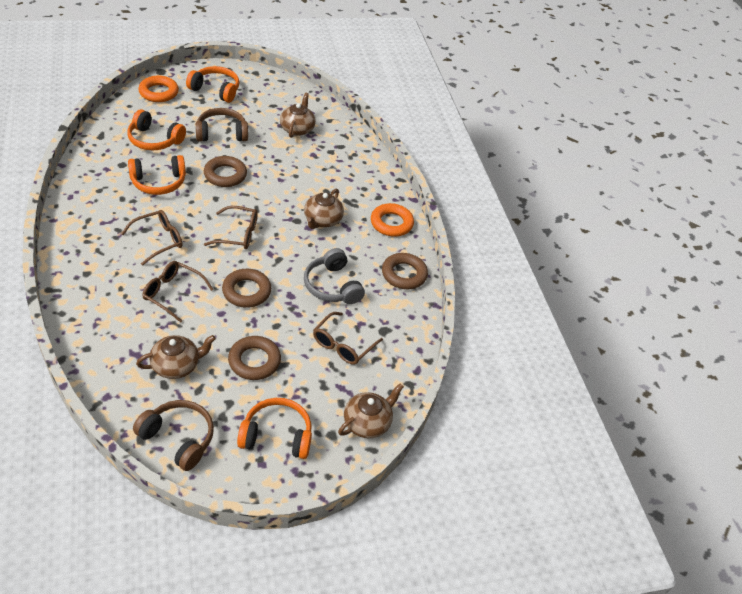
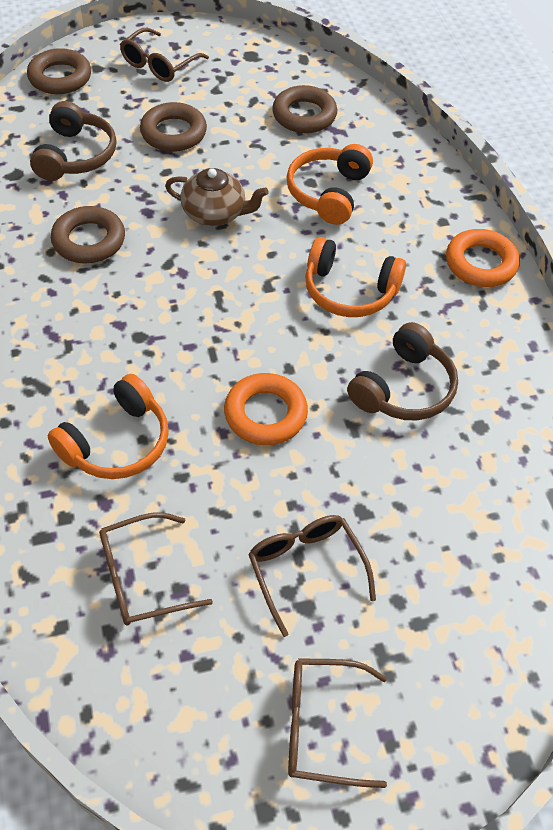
brown teapot: 4 -> 1
grey headphones: 1 -> 0
orange headphones: 4 -> 3

